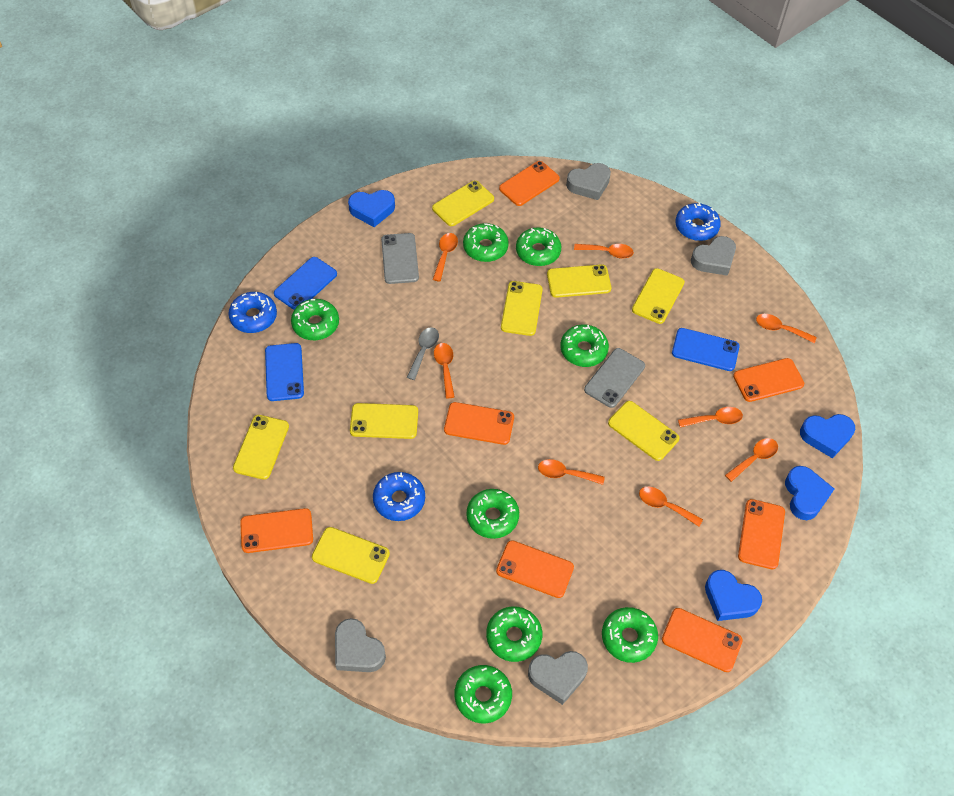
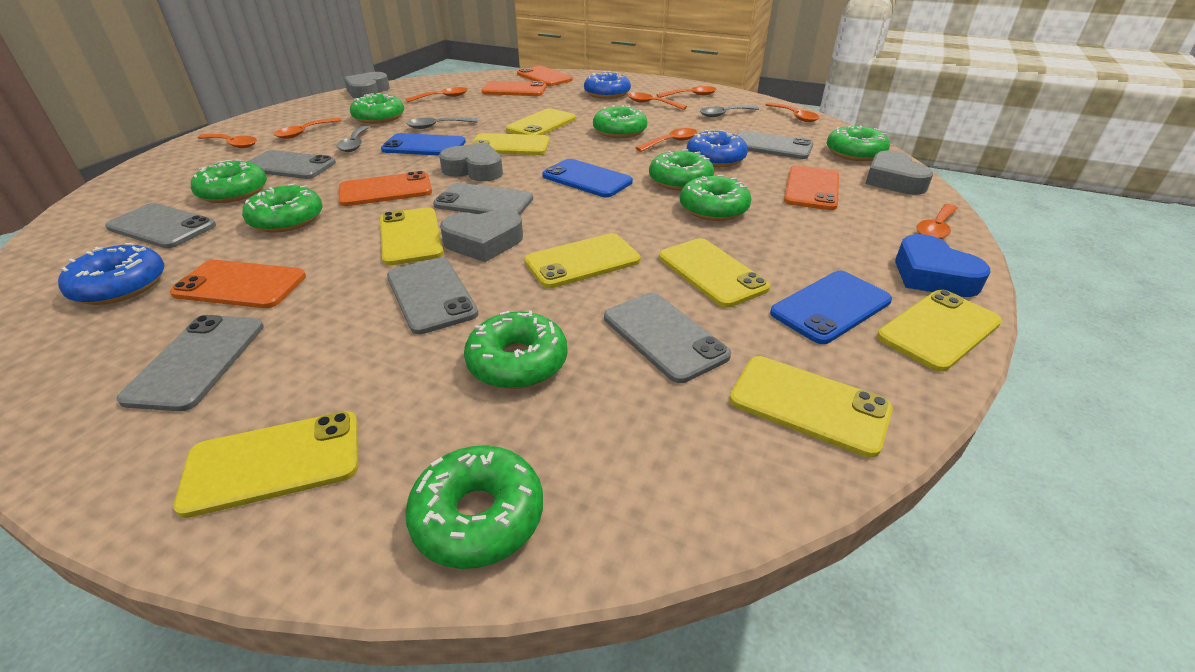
blue heart: 4 -> 1
green donut: 8 -> 9
grey phone: 2 -> 7
grey spoon: 1 -> 3
orange phone: 7 -> 5

